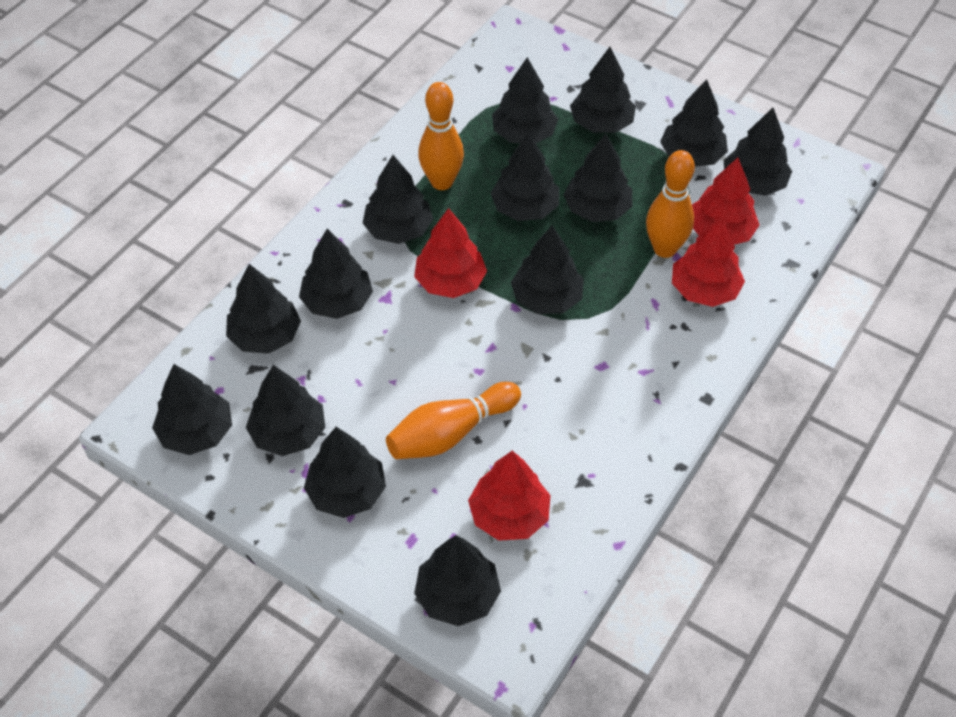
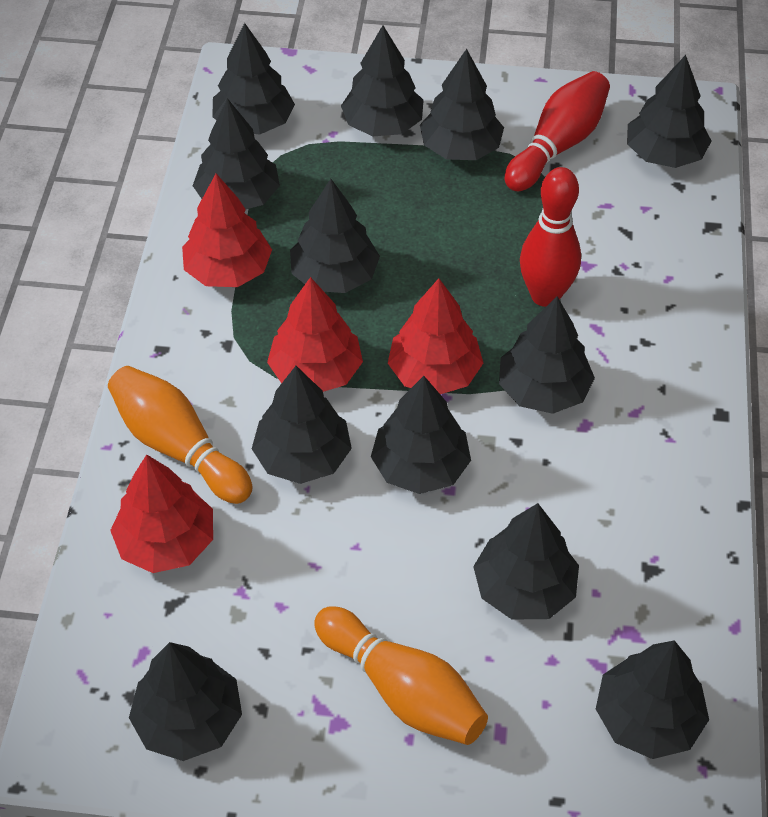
black tree: 14 -> 12
orange bowling pin: 3 -> 2
red bowling pin: 0 -> 2

